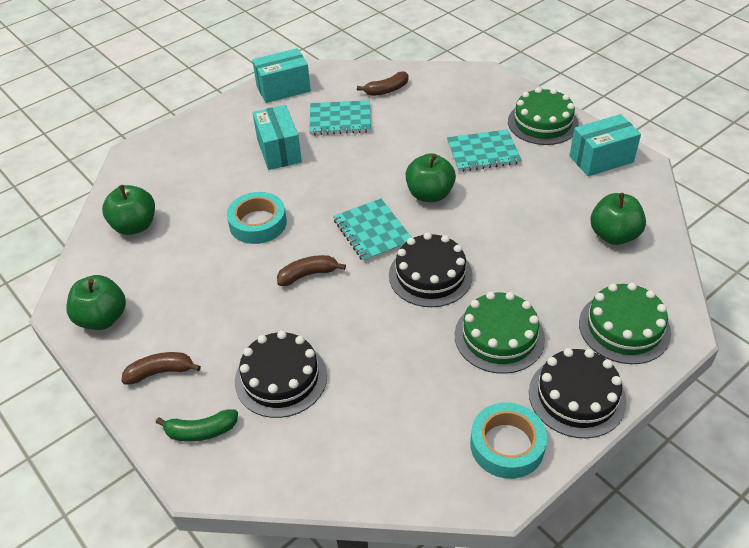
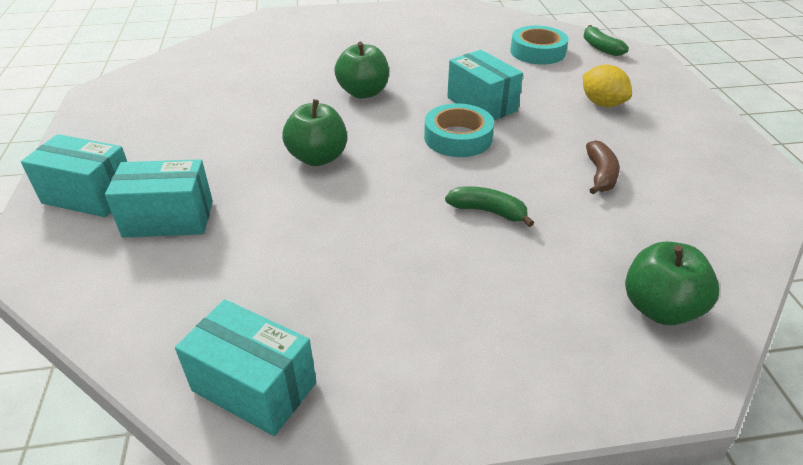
black cake: 3 -> 0
brown banana: 3 -> 1
green apple: 4 -> 3
green banana: 1 -> 2
green cake: 3 -> 0
turquoise box: 3 -> 4
turquoise notebook: 3 -> 0
yellow lemon: 0 -> 1

